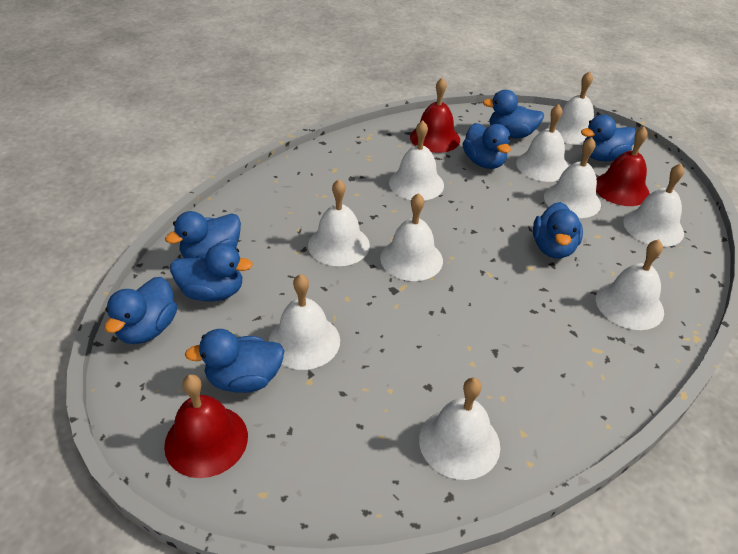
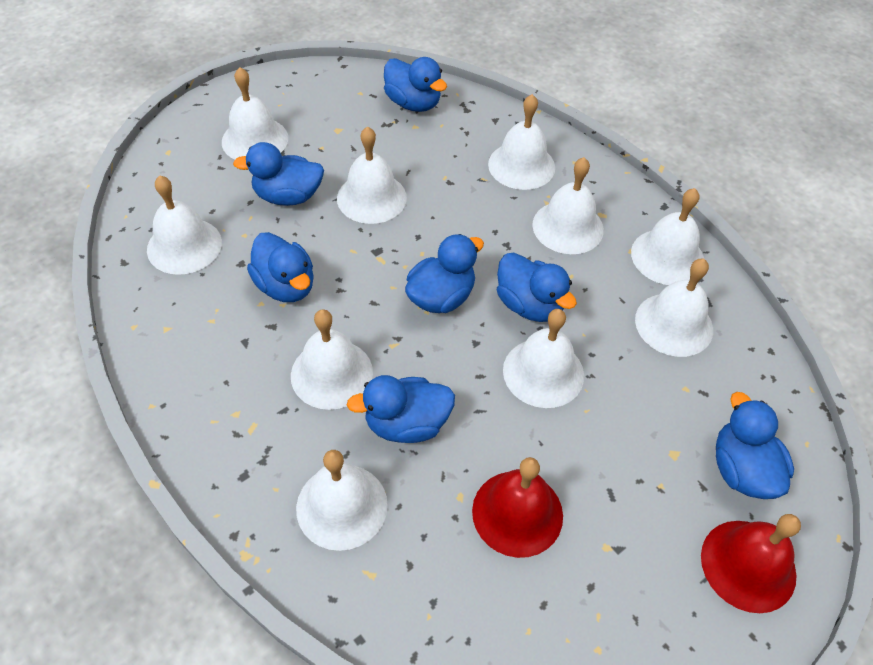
blue duck: 8 -> 7
red bell: 3 -> 2

